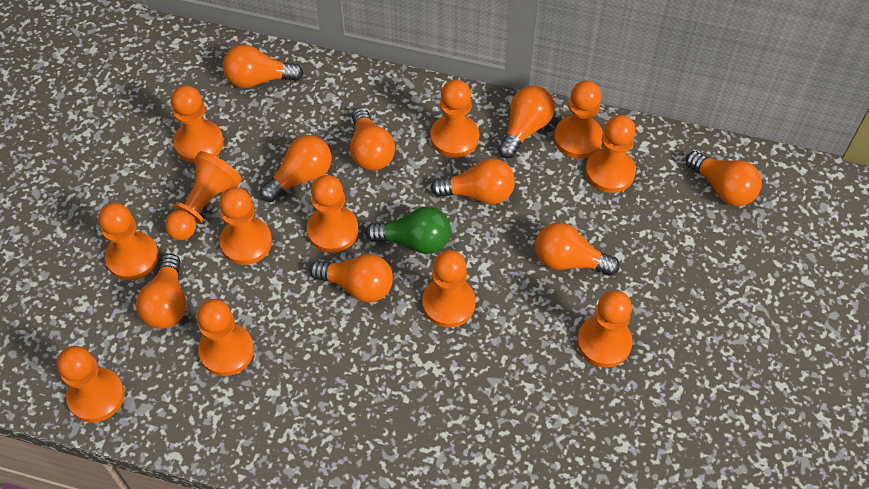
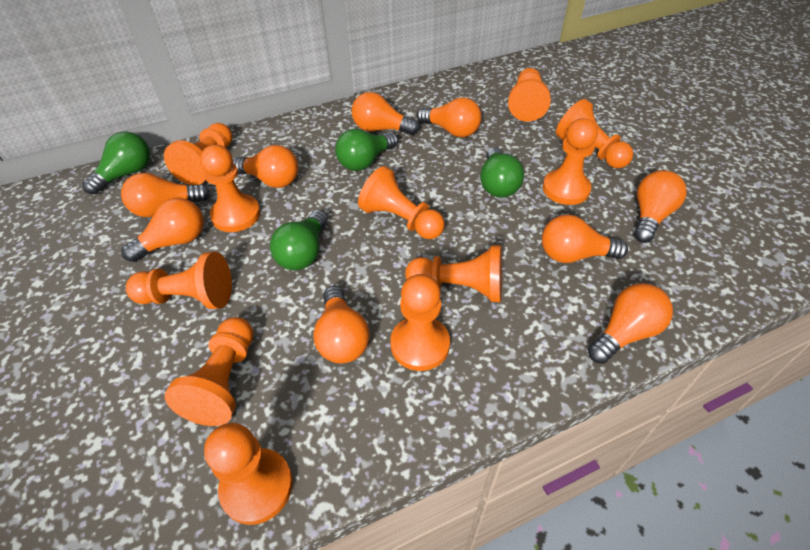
green light bulb: 1 -> 4
orange pawn: 12 -> 11

